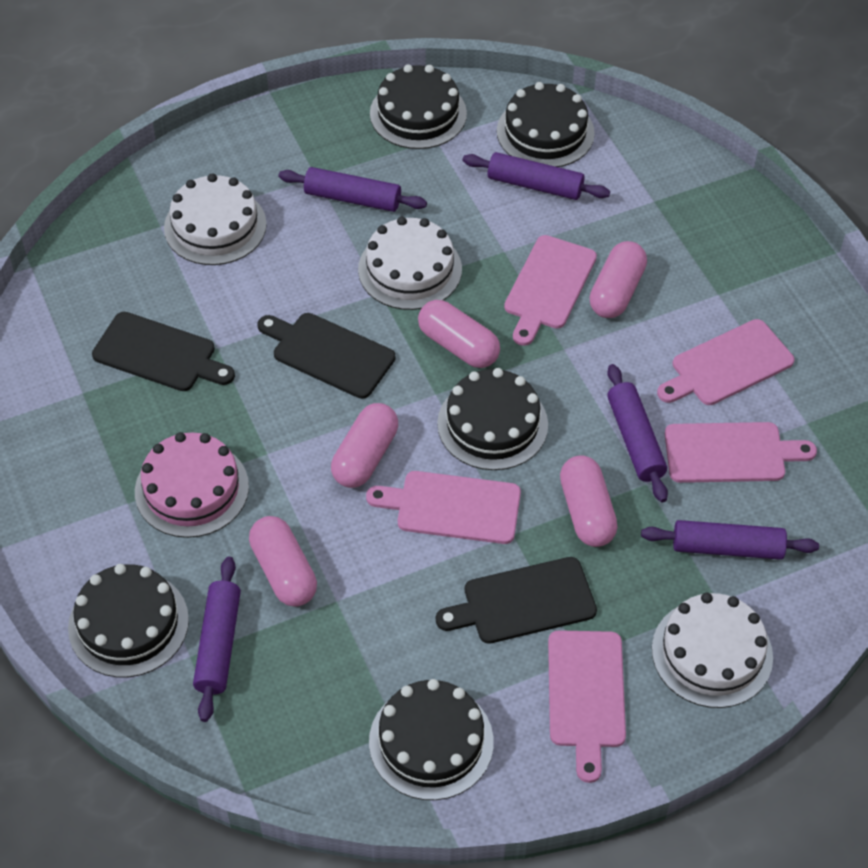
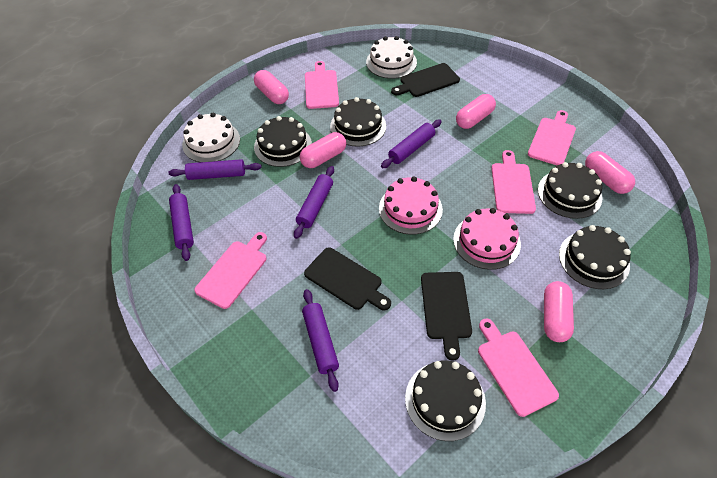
pink cake: 1 -> 2
white cake: 3 -> 2

